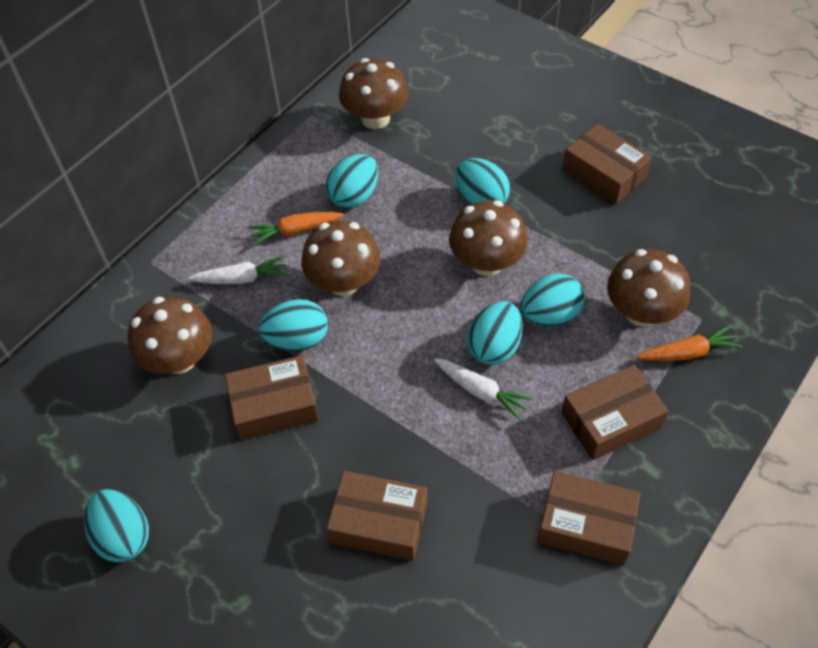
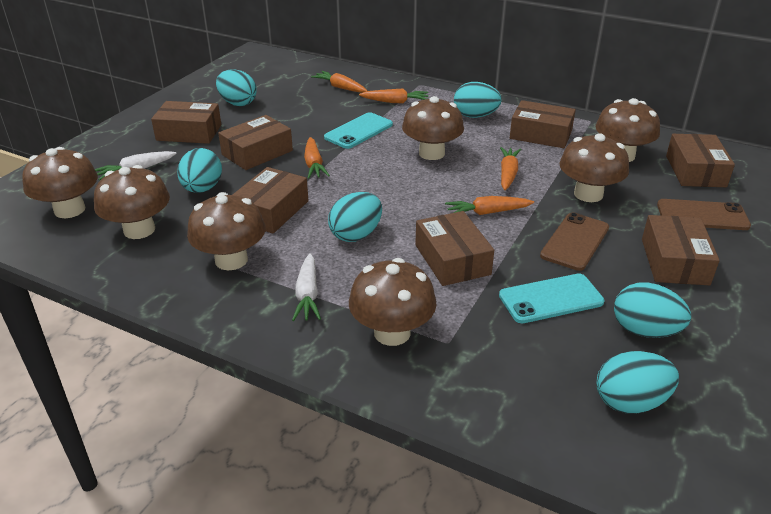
brown box: 5 -> 7
brown mushroom: 5 -> 7
brown phone: 0 -> 2
orange carrot: 2 -> 5
turquoise phone: 0 -> 2

